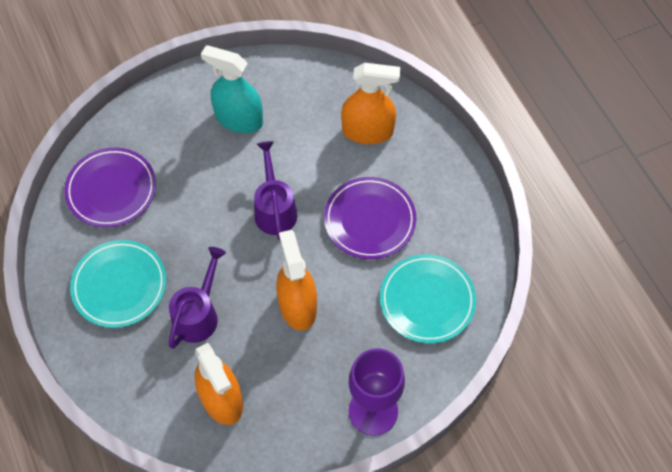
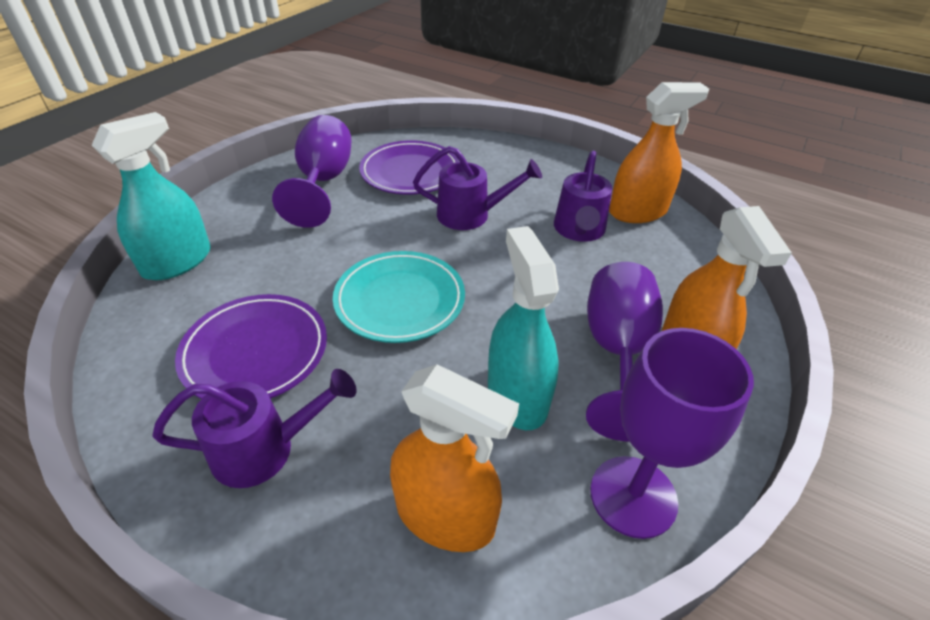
purple goblet: 1 -> 3
purple watering can: 2 -> 3
turquoise plate: 2 -> 1
turquoise spray bottle: 1 -> 2

